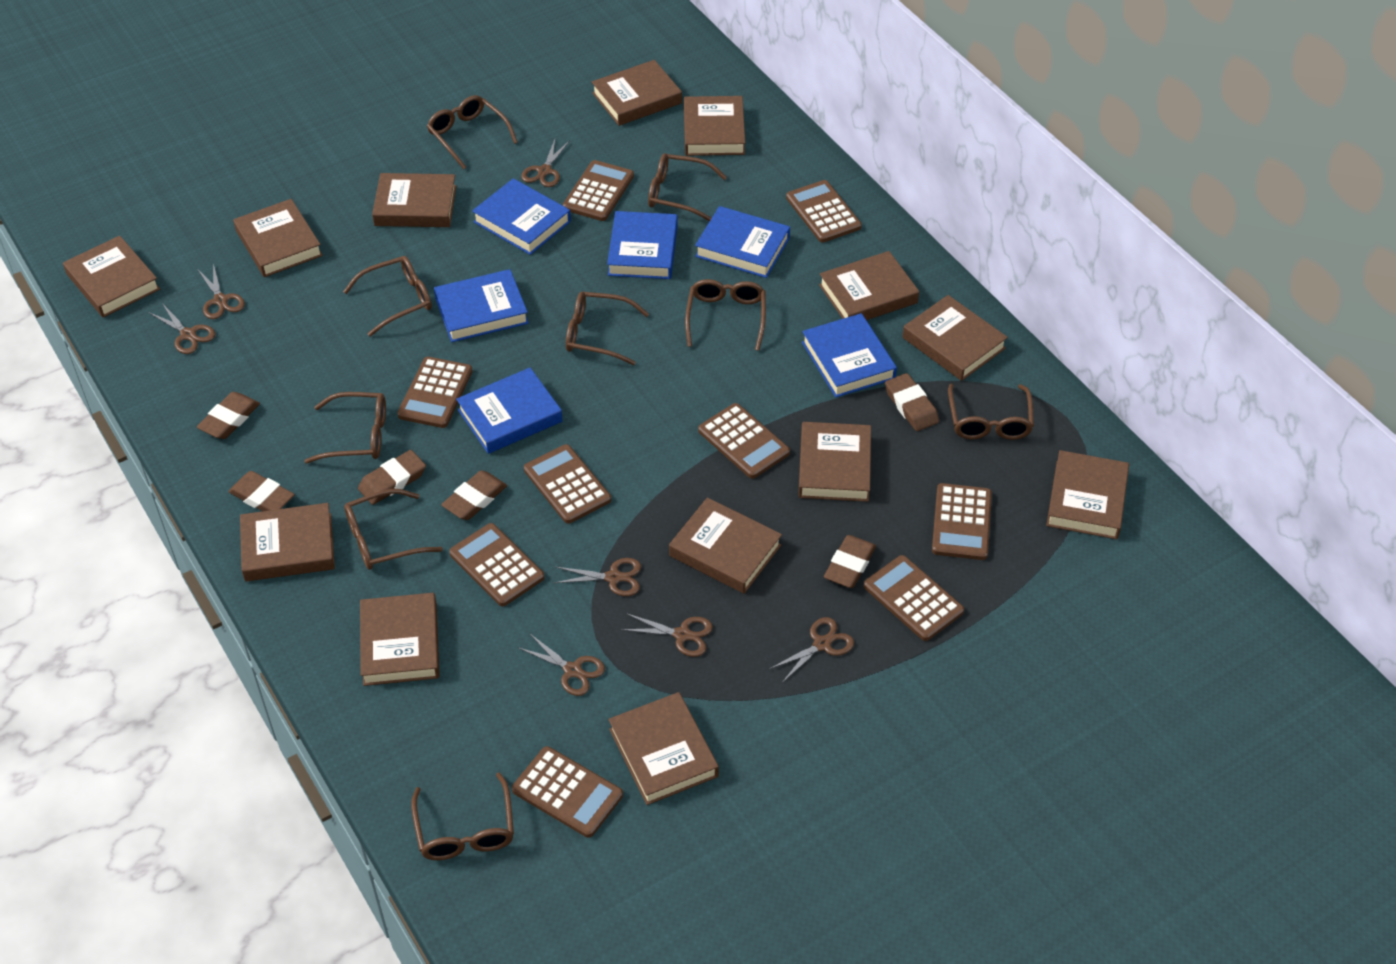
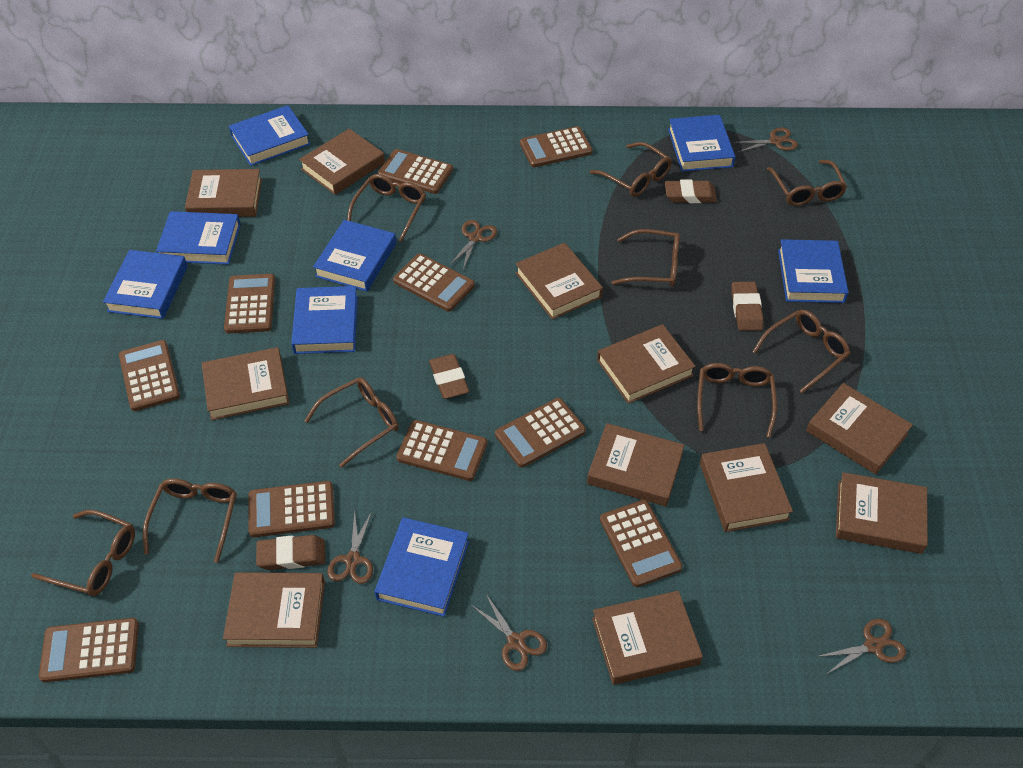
blue book: 6 -> 8
brown book: 13 -> 11
brown calculator: 9 -> 10
brown eraser: 6 -> 4
brown scissors: 7 -> 5

